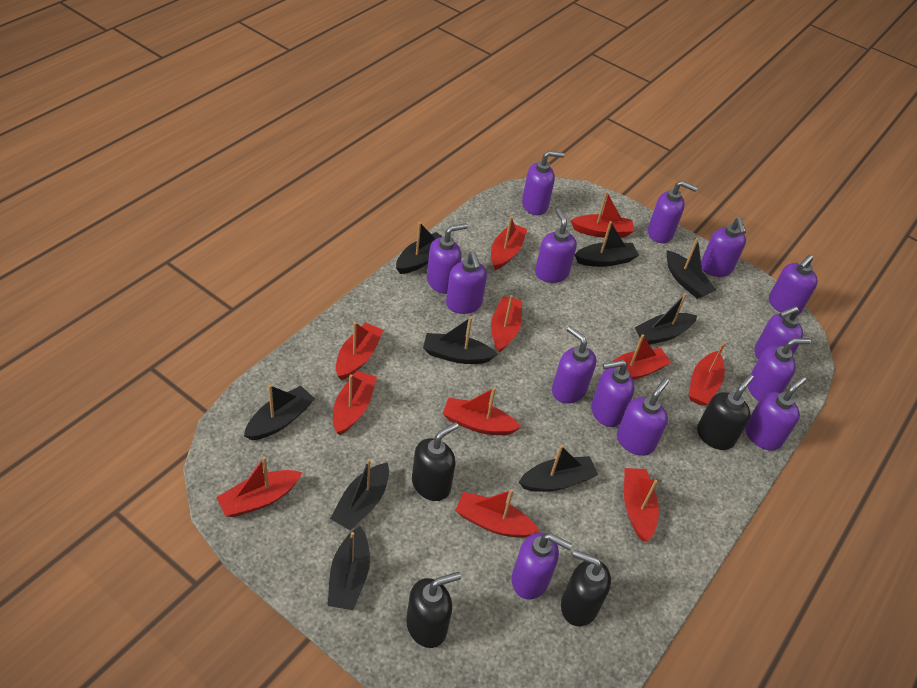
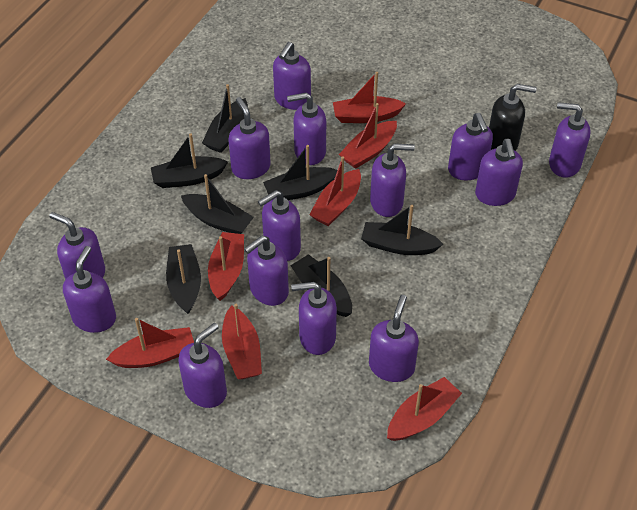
black boat: 9 -> 7
black soap dispenser: 4 -> 1
red boat: 11 -> 7

